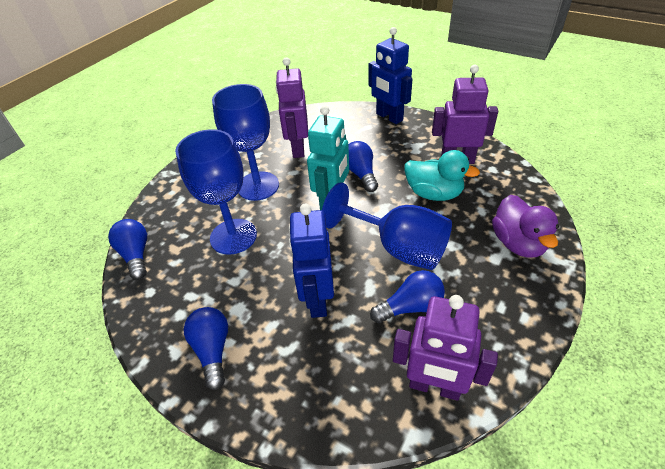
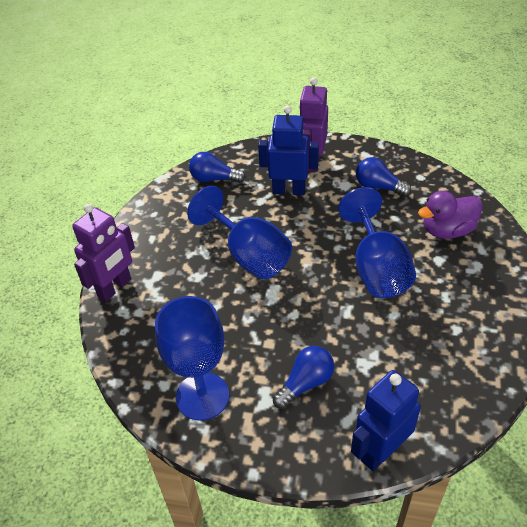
blue light bulb: 4 -> 3
purple robot: 3 -> 2
turquoise duck: 1 -> 0
turquoise robot: 1 -> 0

